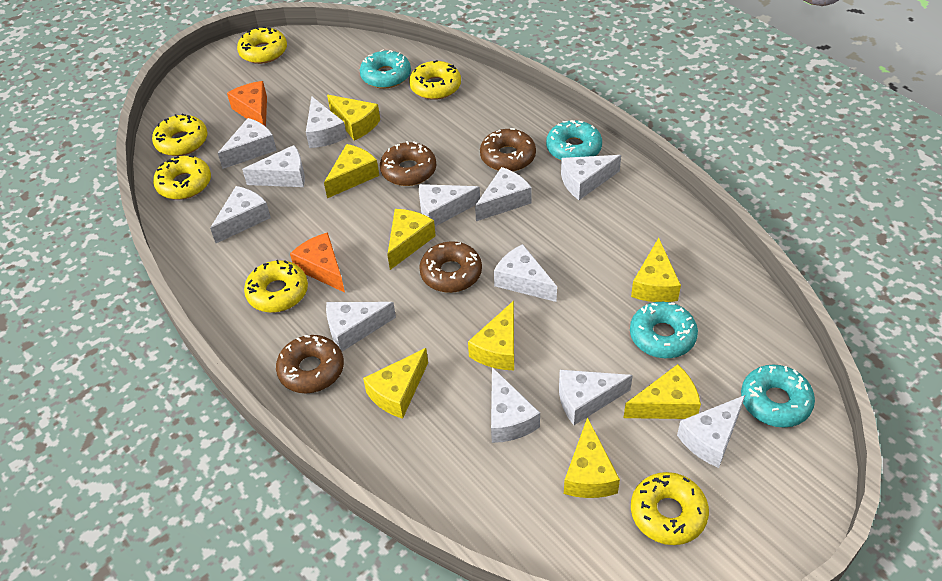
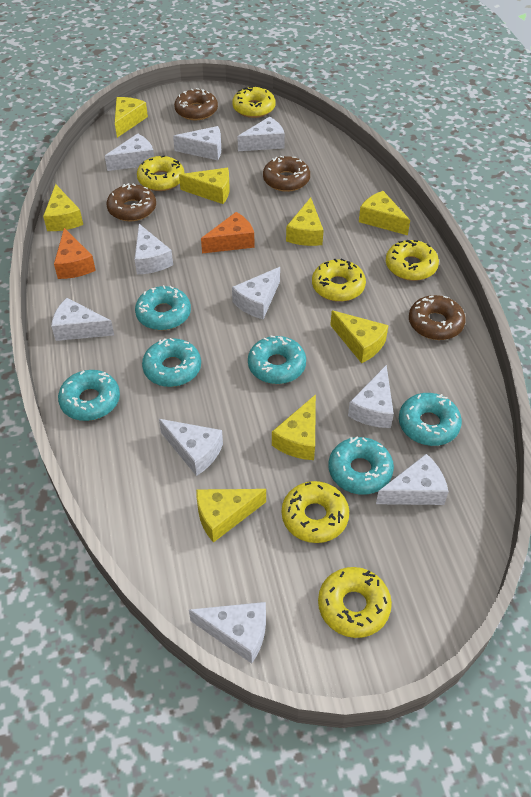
turquoise donut: 4 -> 6
white cheese: 12 -> 10

